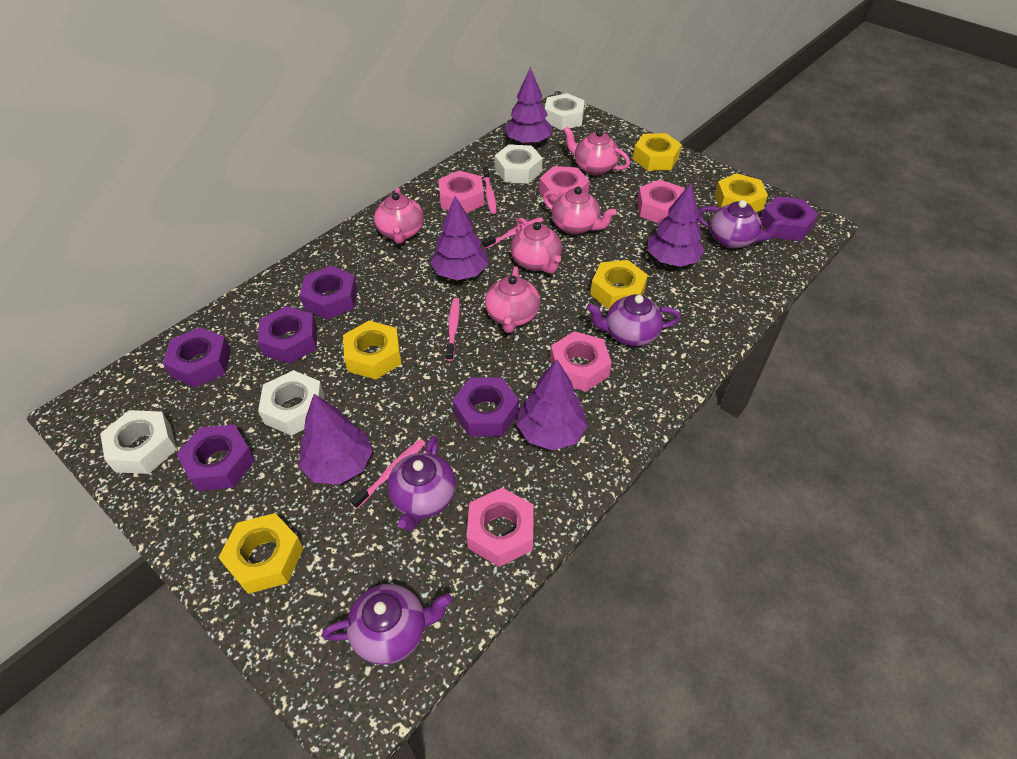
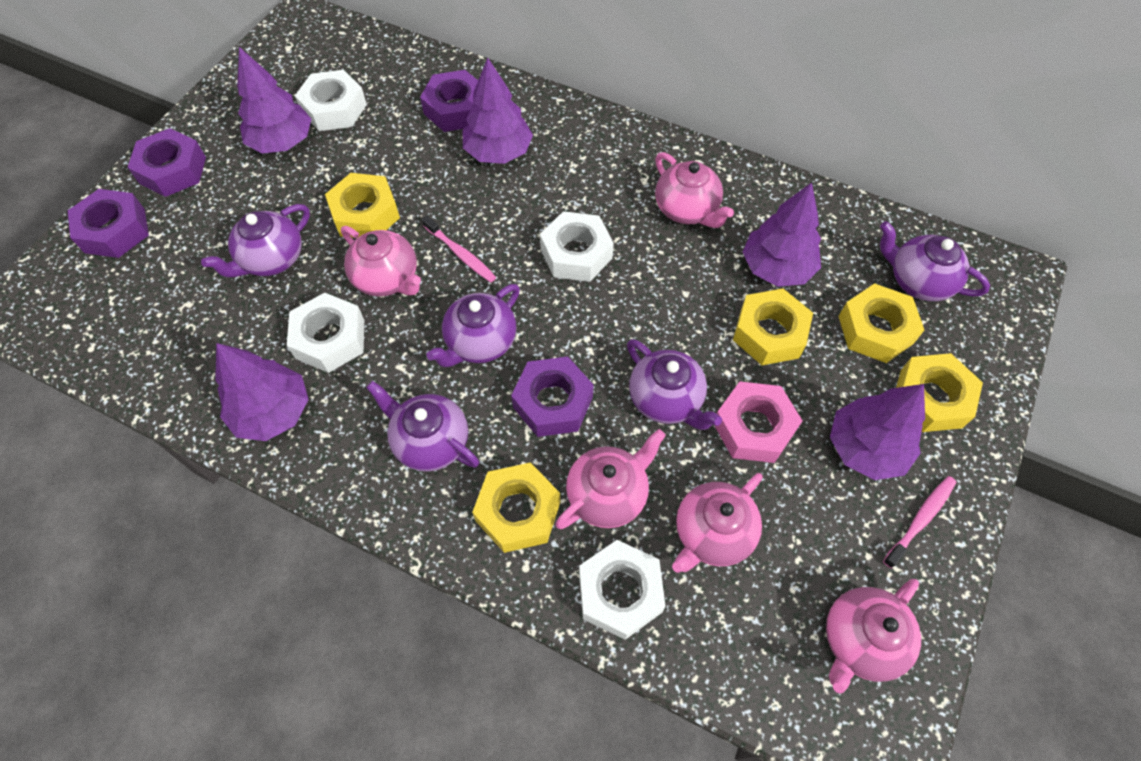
pink nut: 5 -> 1
pink toothbrush: 4 -> 2
purple nut: 6 -> 4
purple teapot: 4 -> 5

